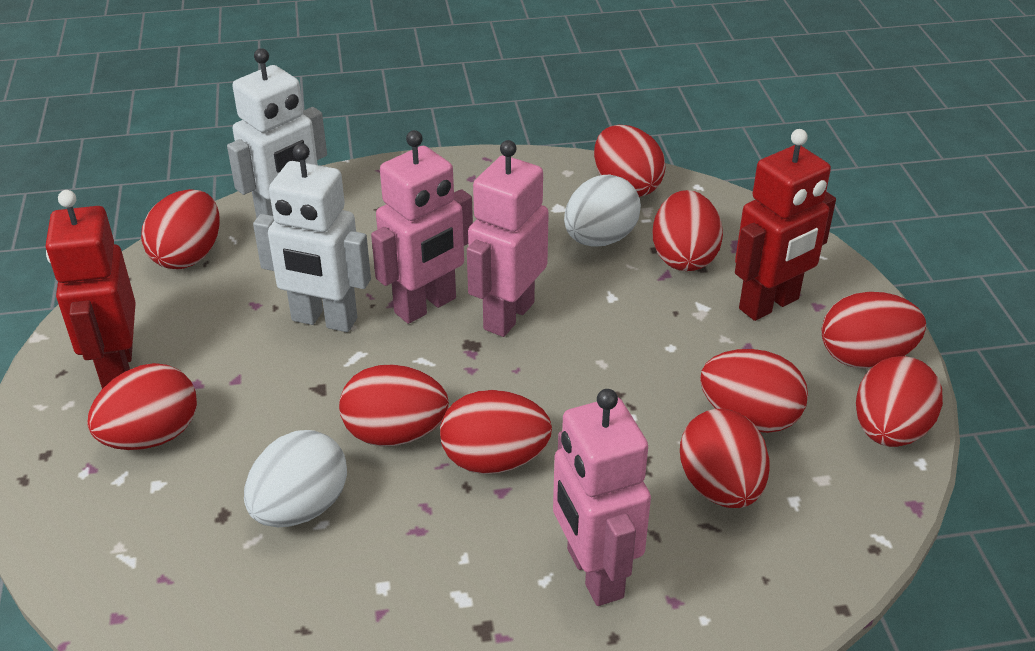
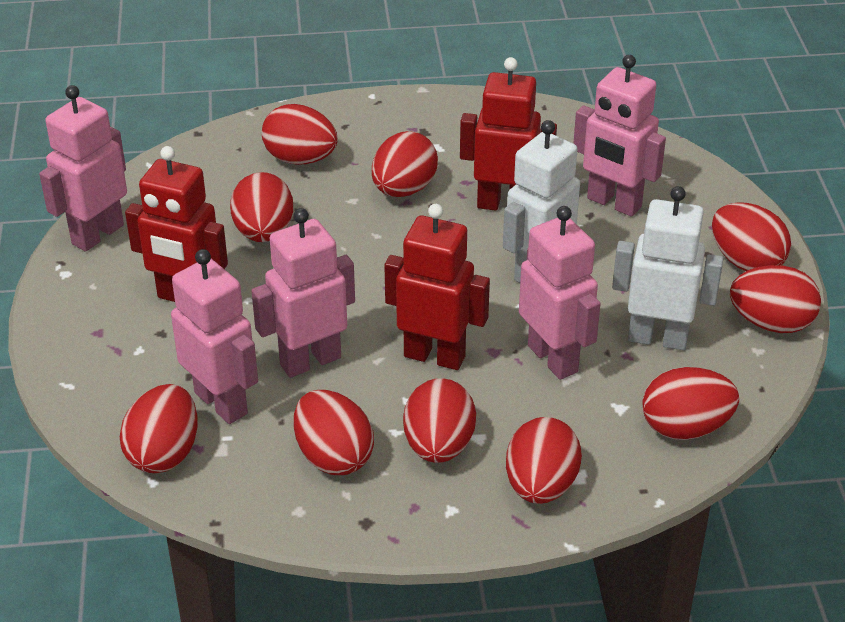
pink robot: 3 -> 5
red robot: 2 -> 3
white egg: 2 -> 0

